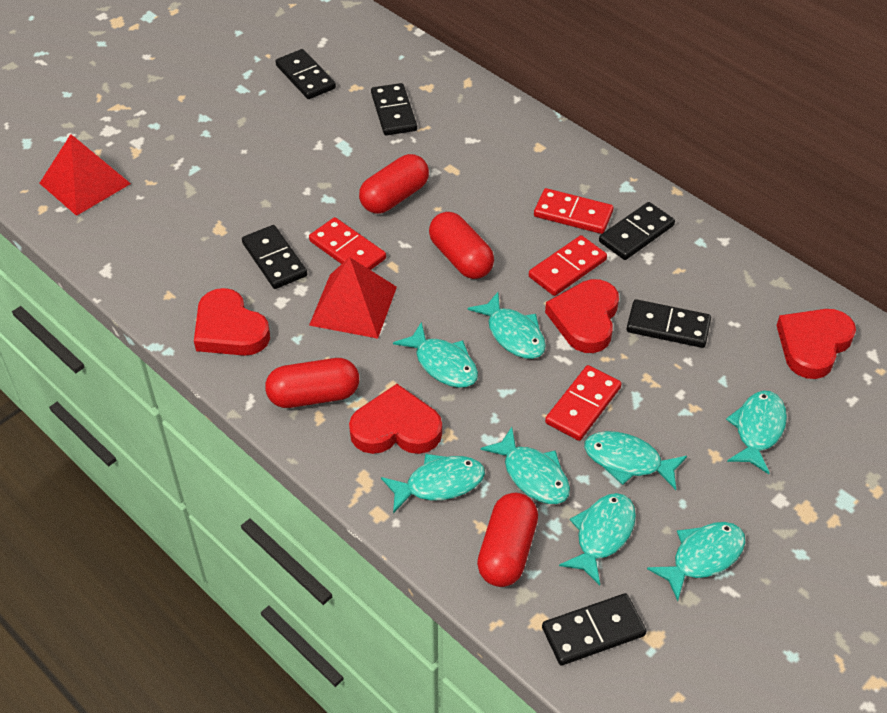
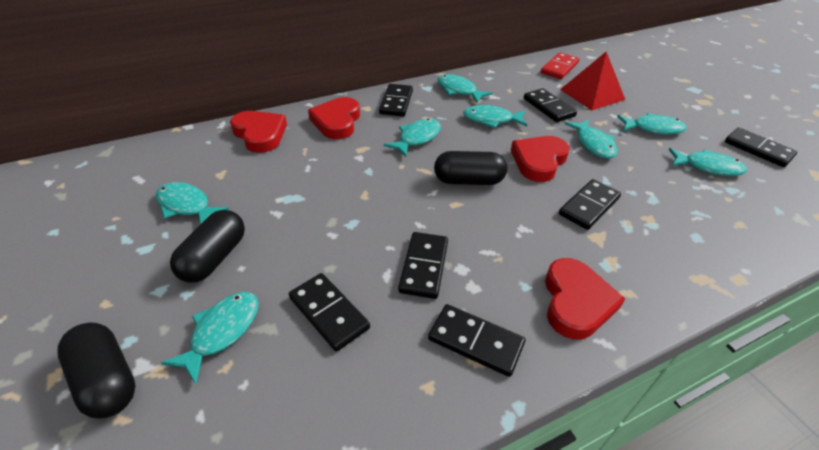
black capsule: 0 -> 3
black domino: 6 -> 7
red capsule: 4 -> 0
red domino: 4 -> 1
red pyramid: 2 -> 1

